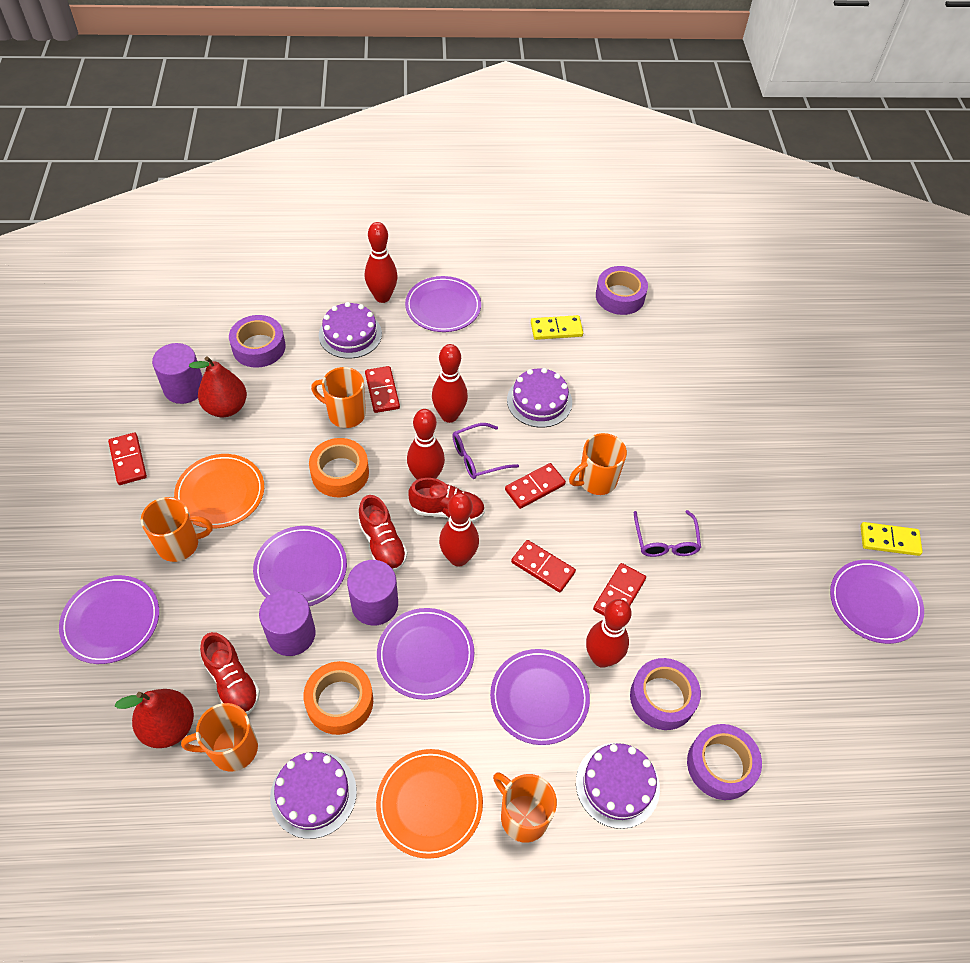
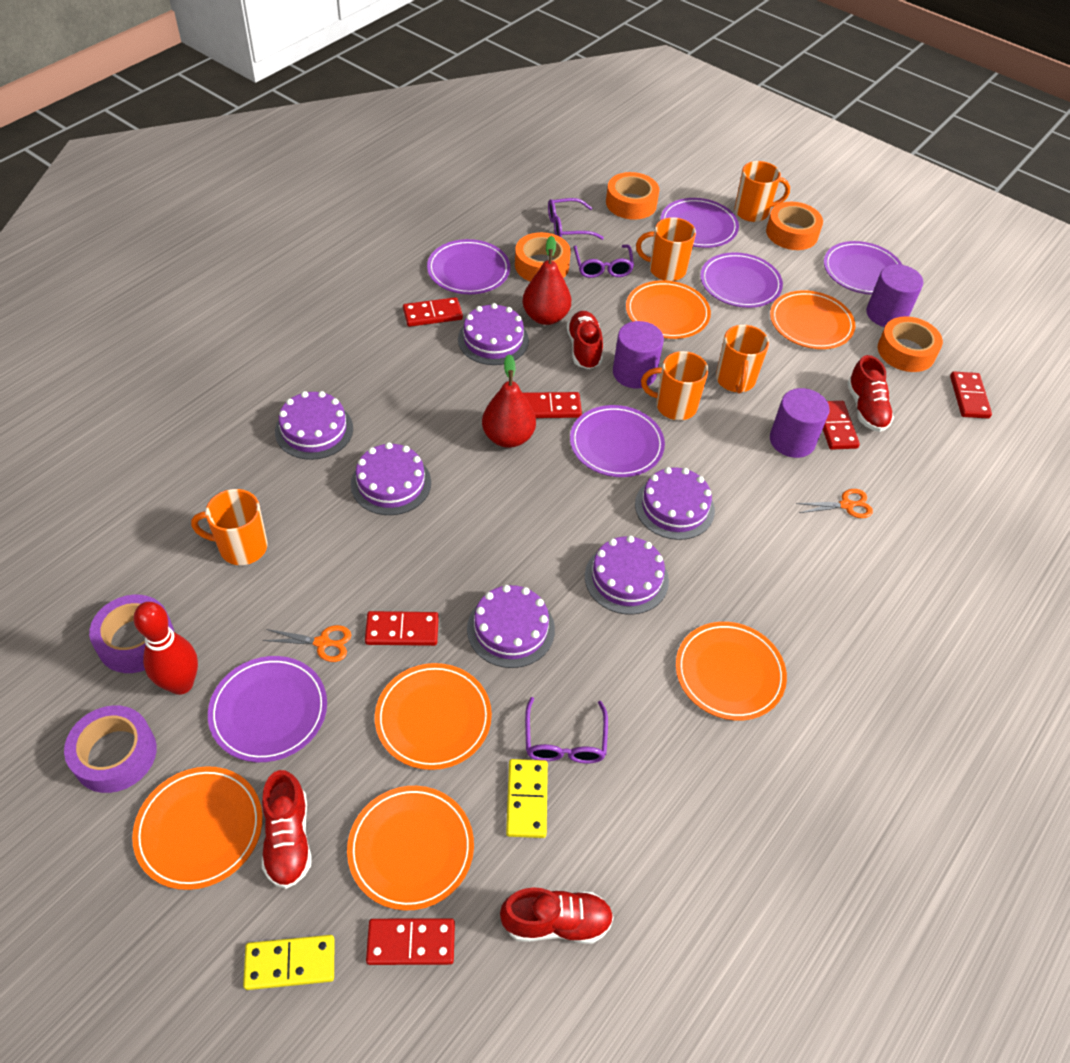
orange plate: 2 -> 6
orange scissors: 0 -> 2
orange tape: 2 -> 4
purple cake: 4 -> 6
purple glasses: 2 -> 3
purple tape: 4 -> 2
red bowling pin: 5 -> 1
red domino: 5 -> 6
red shoe: 3 -> 4

